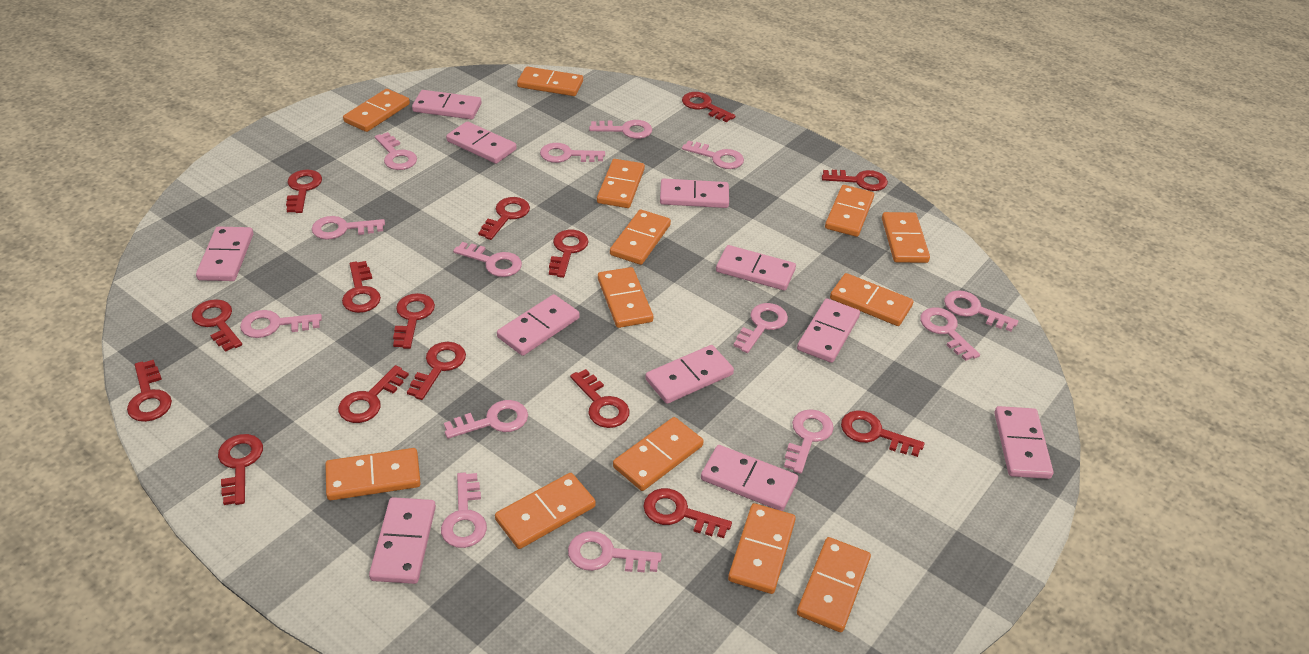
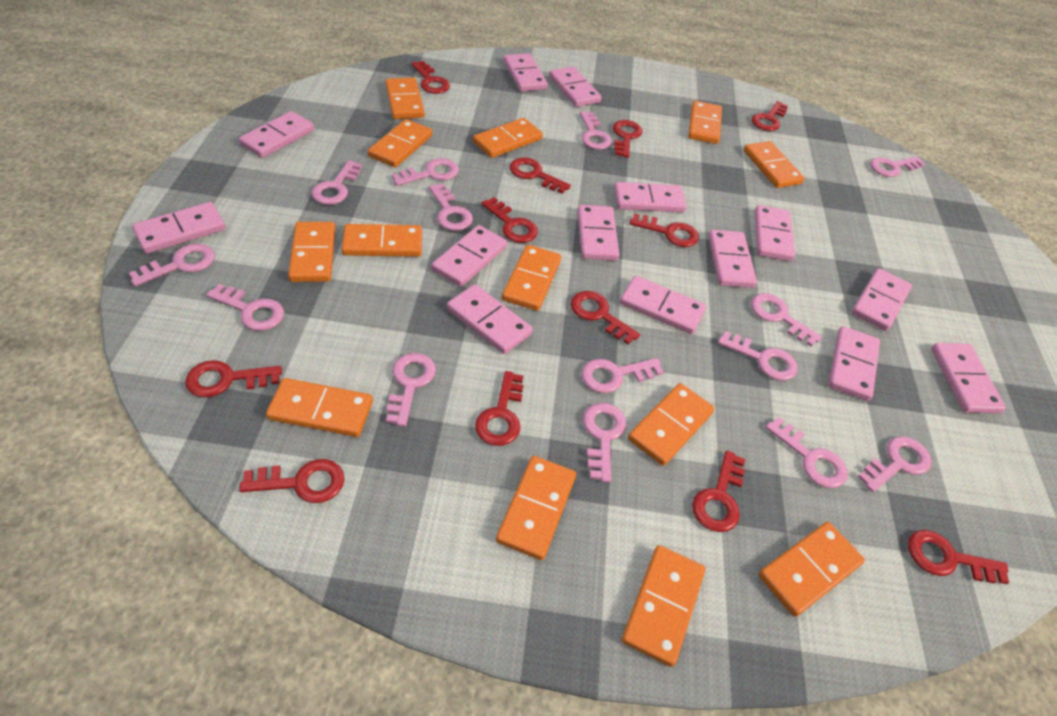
pink domino: 11 -> 14
red key: 15 -> 12

